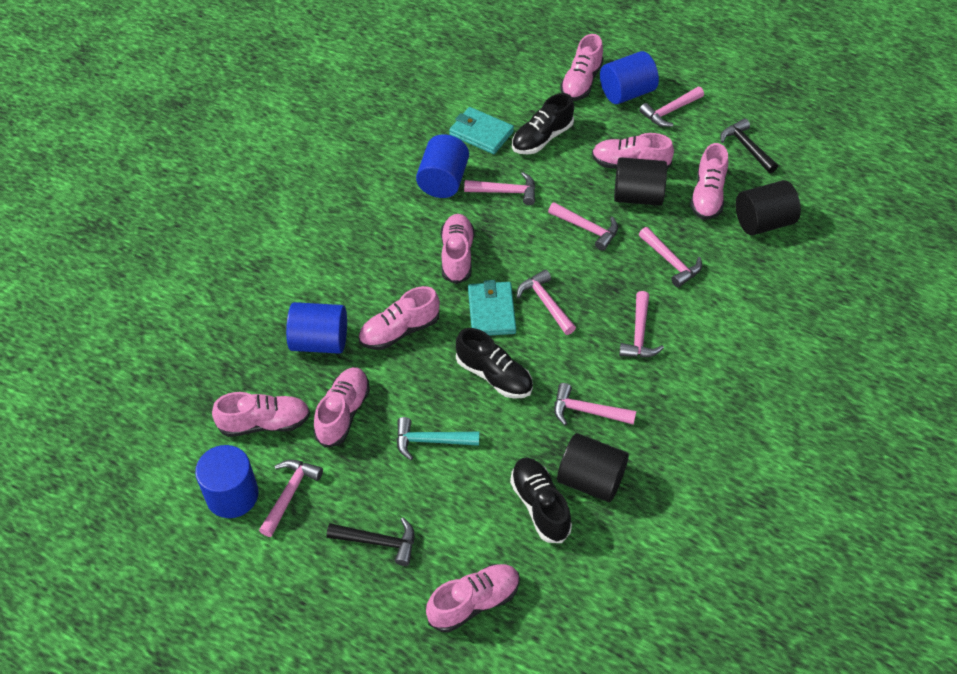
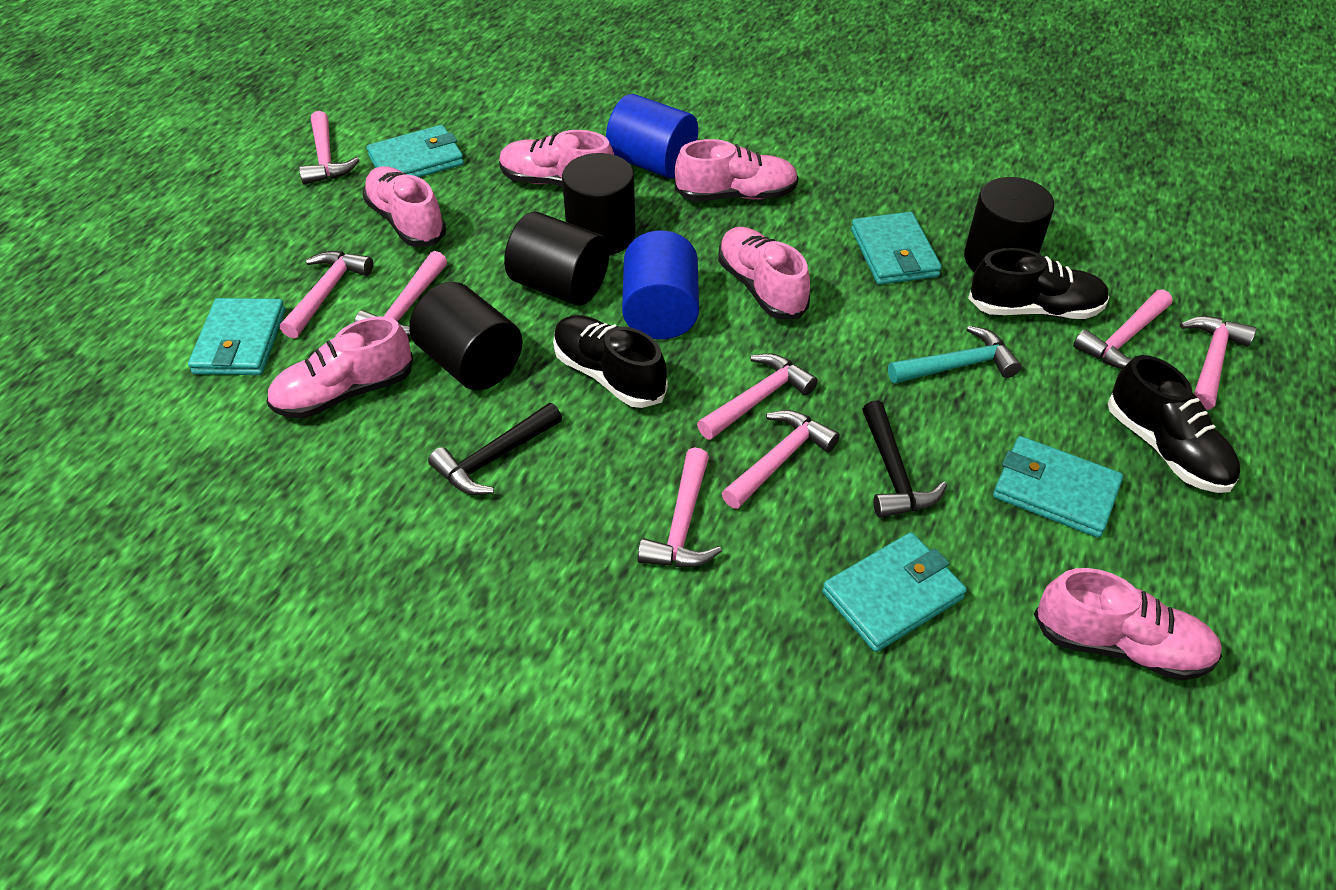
black cylinder: 3 -> 4
blue cylinder: 4 -> 2
pink shoe: 8 -> 6
turquoise wallet: 2 -> 5

